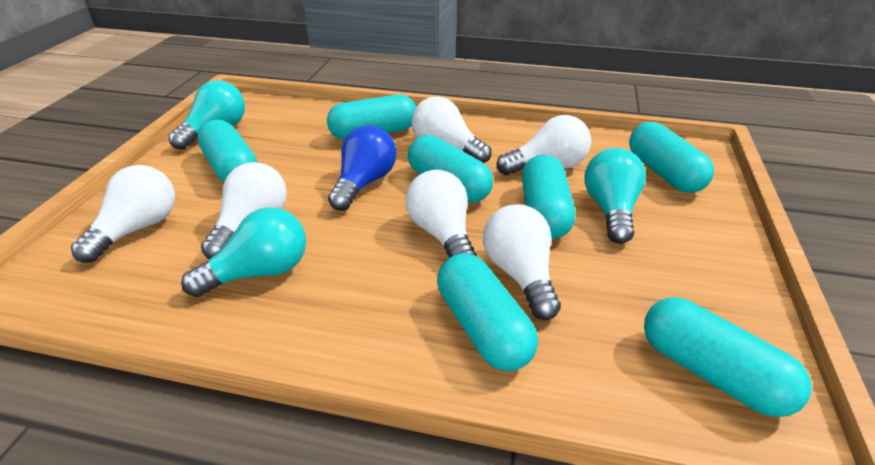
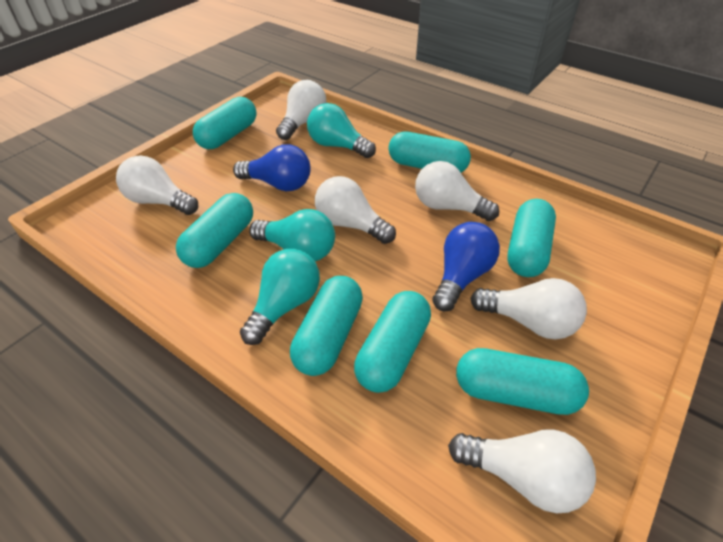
blue light bulb: 1 -> 2

